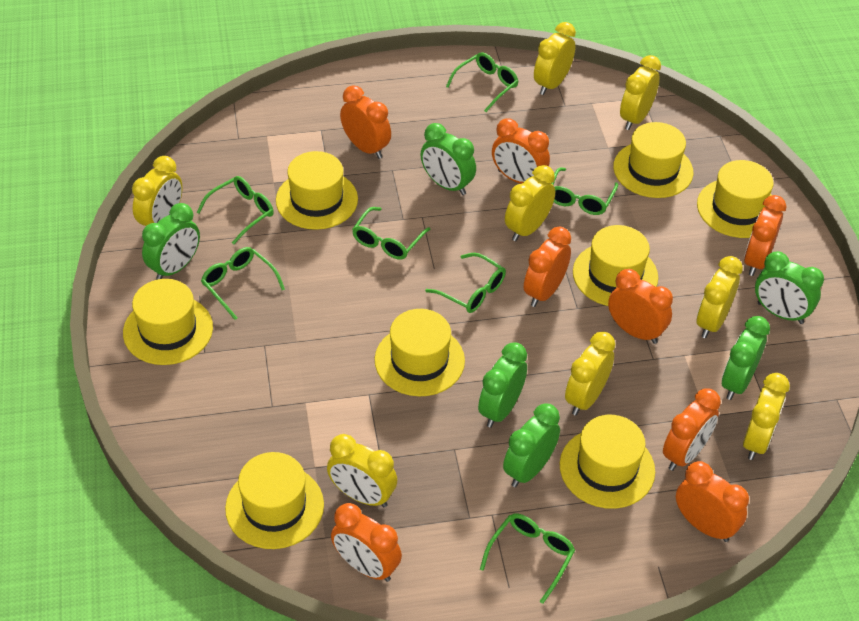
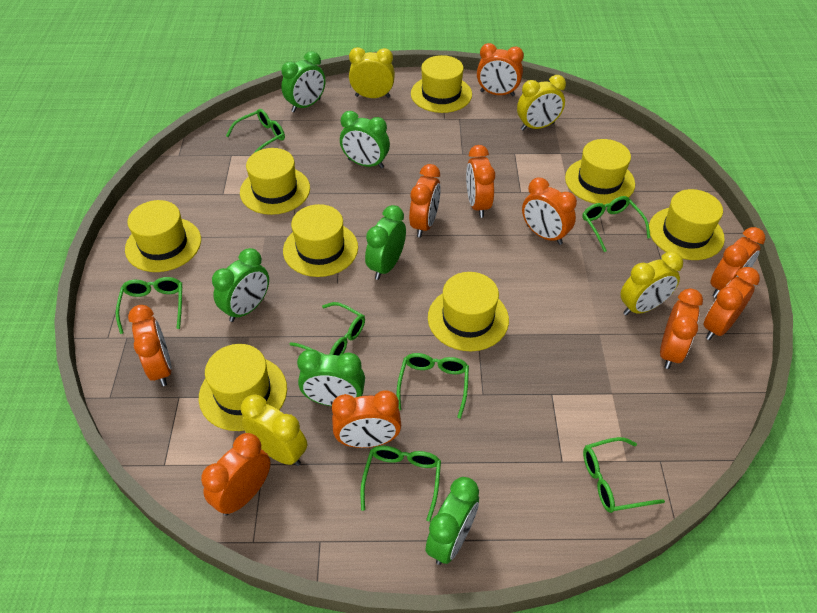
orange clock: 8 -> 10
yellow clock: 8 -> 4

